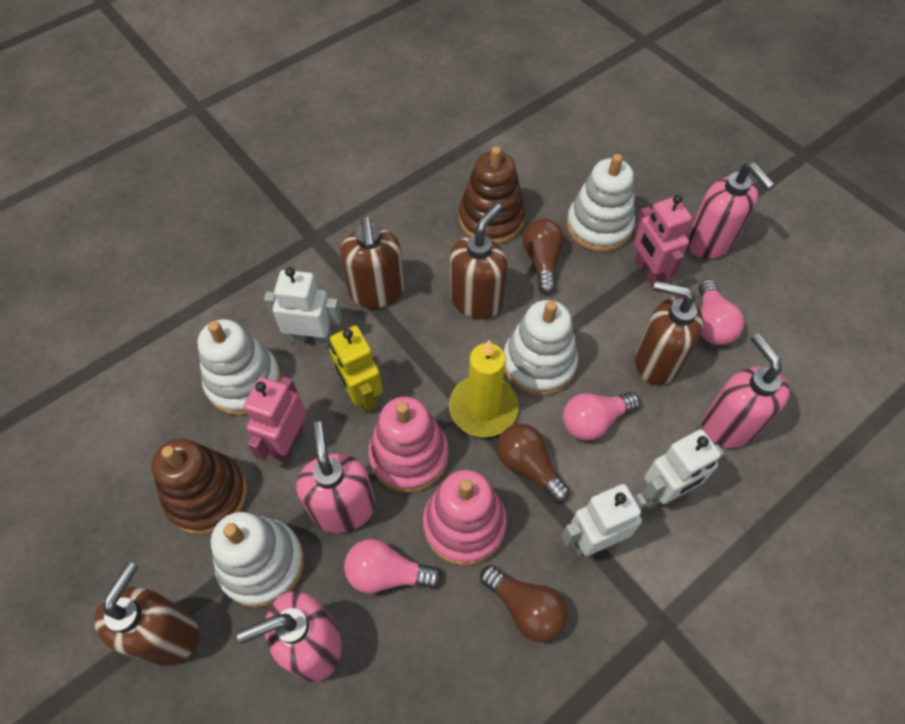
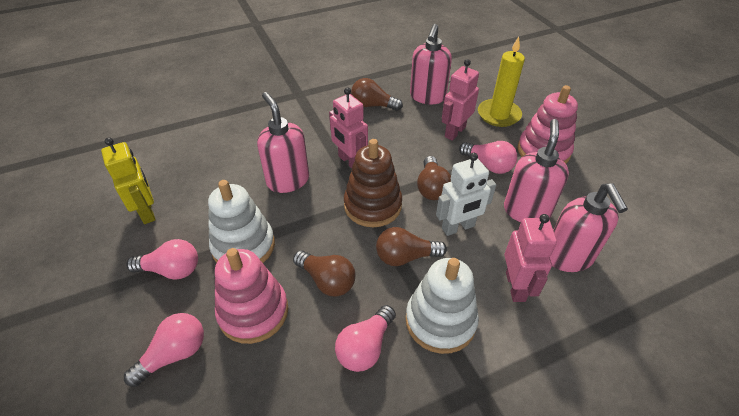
brown light bulb: 3 -> 4
brown soap dispenser: 4 -> 0
brown stacking toy: 2 -> 1
pink light bulb: 3 -> 4
pink robot: 2 -> 3
white robot: 3 -> 1
white stacking toy: 4 -> 2

